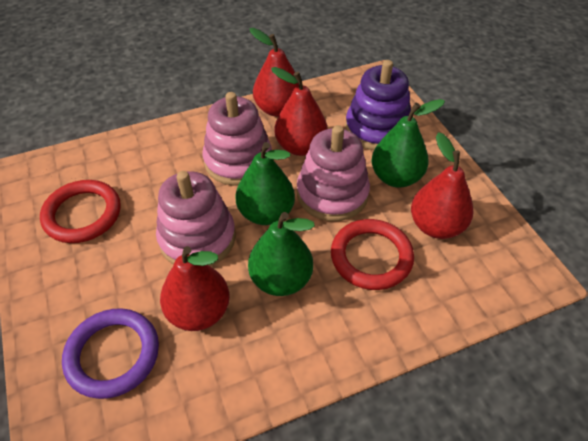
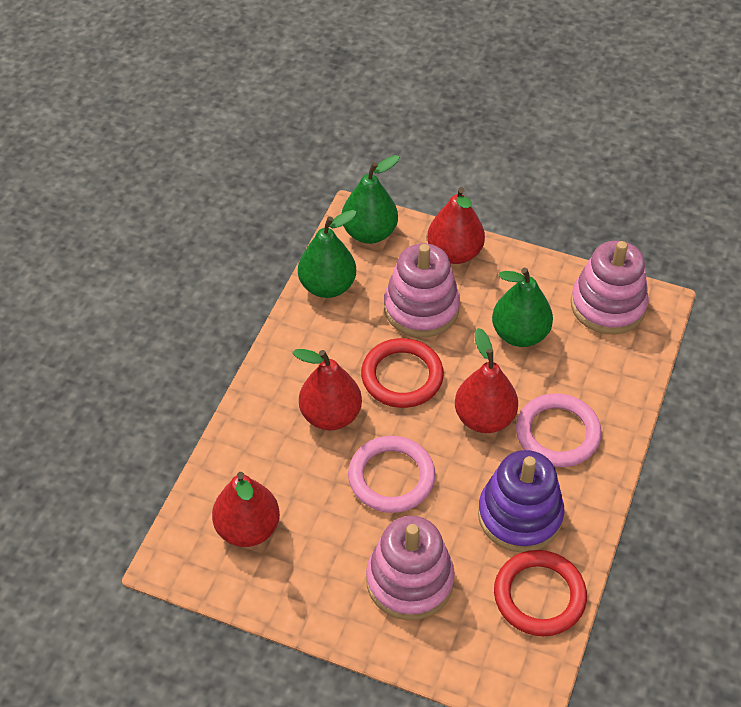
pink ring: 0 -> 2
purple ring: 1 -> 0

